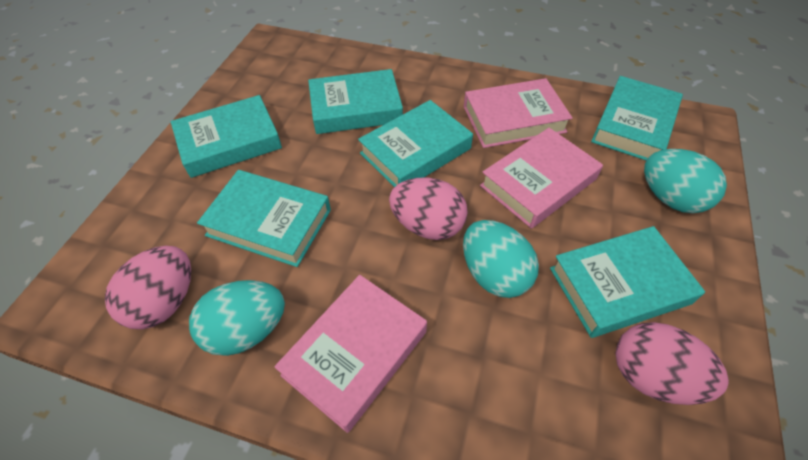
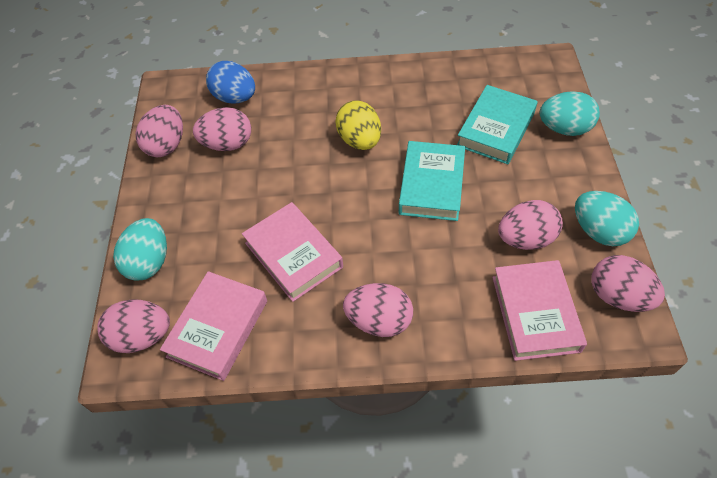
blue egg: 0 -> 1
pink egg: 3 -> 6
turquoise book: 6 -> 2
yellow egg: 0 -> 1

